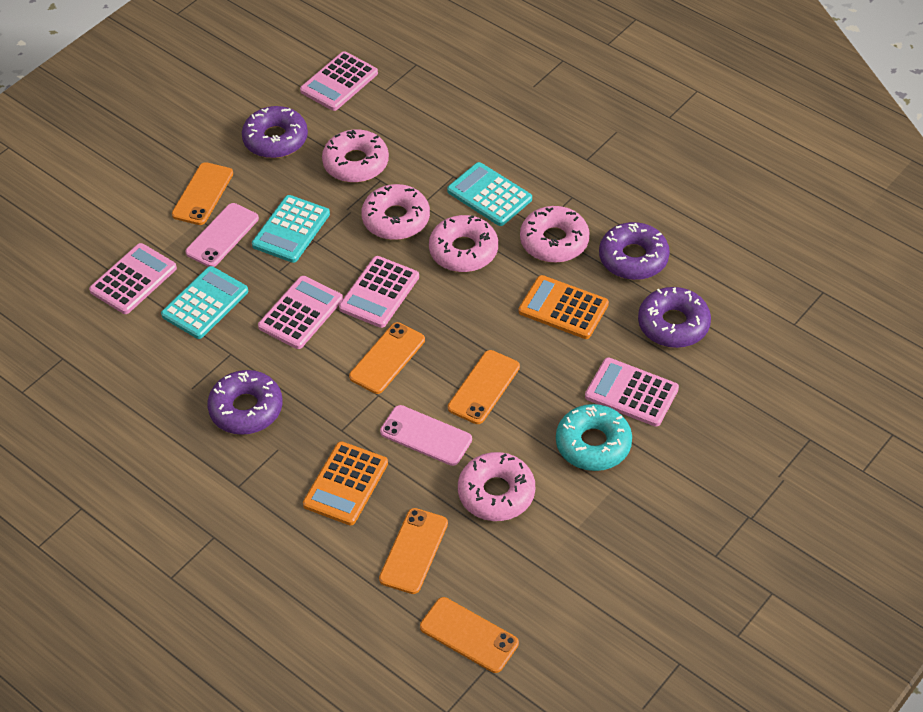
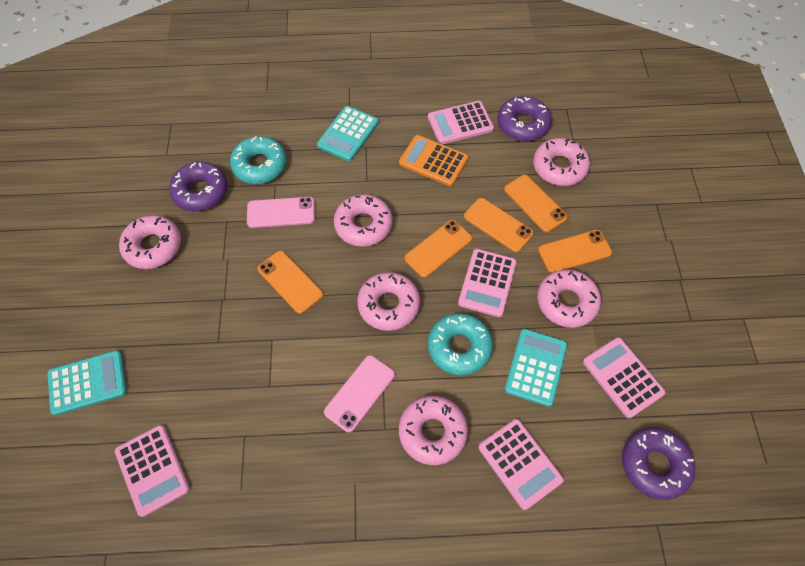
orange calculator: 2 -> 1
pink donut: 5 -> 6
purple donut: 4 -> 3
turquoise donut: 1 -> 2

